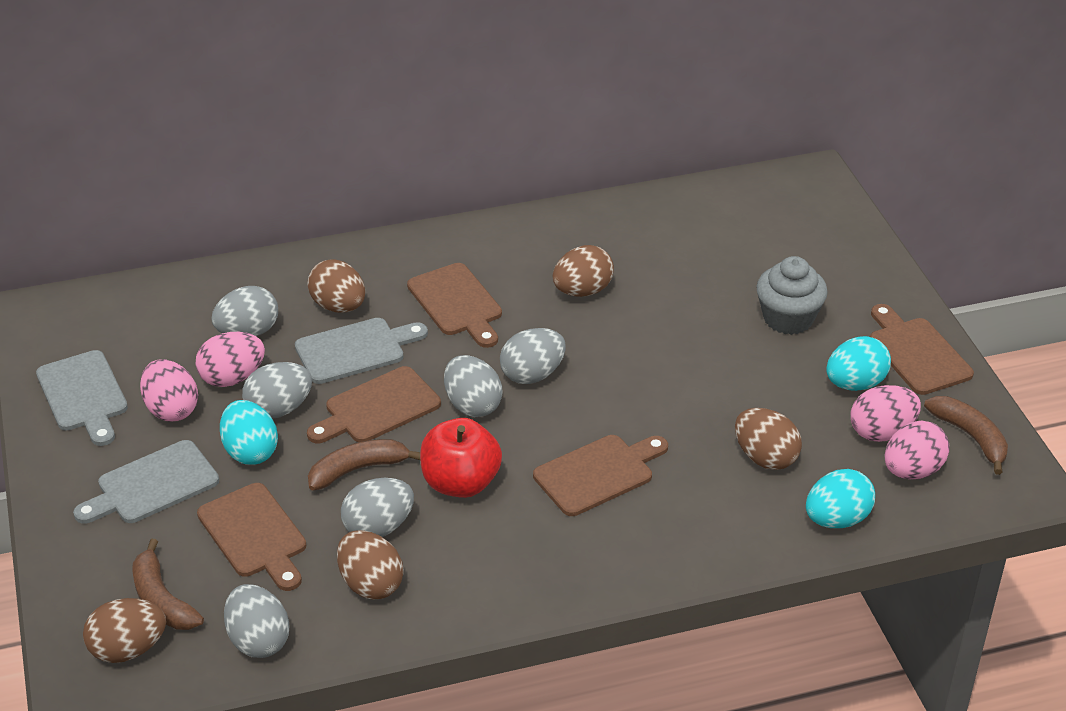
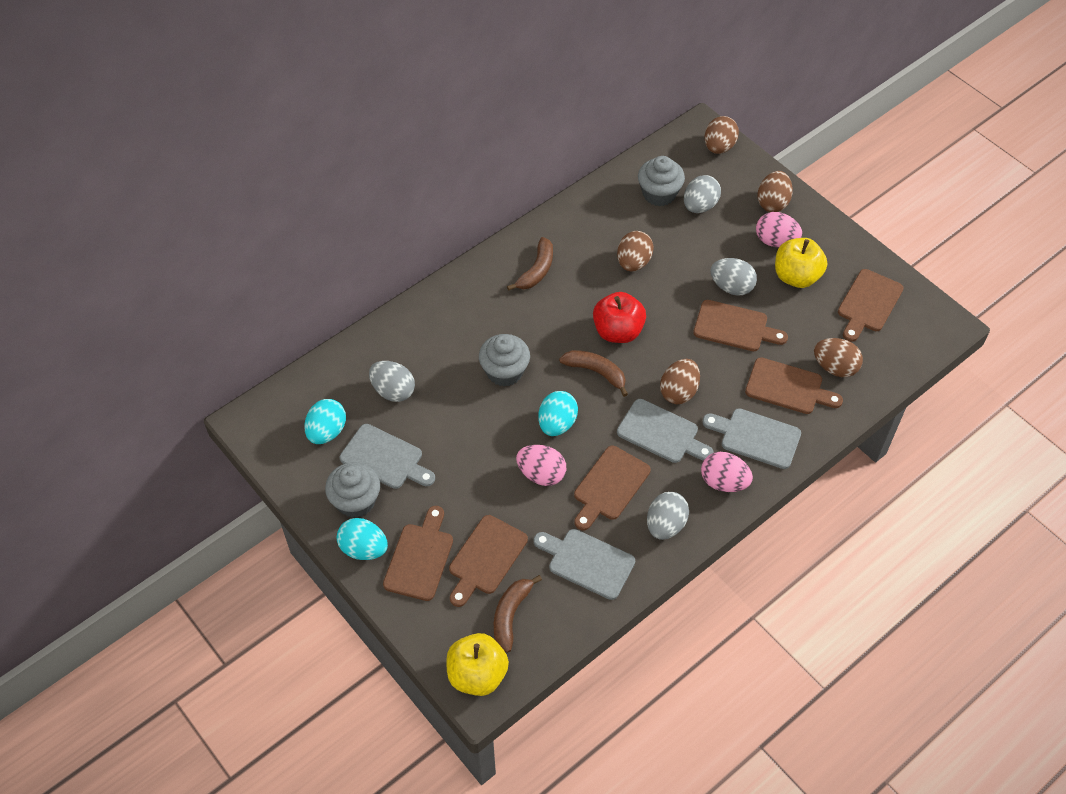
brown cutting board: 5 -> 6
grey cupcake: 1 -> 3
grey cutting board: 3 -> 4
grey egg: 6 -> 4
pink egg: 4 -> 3
yellow apple: 0 -> 2

